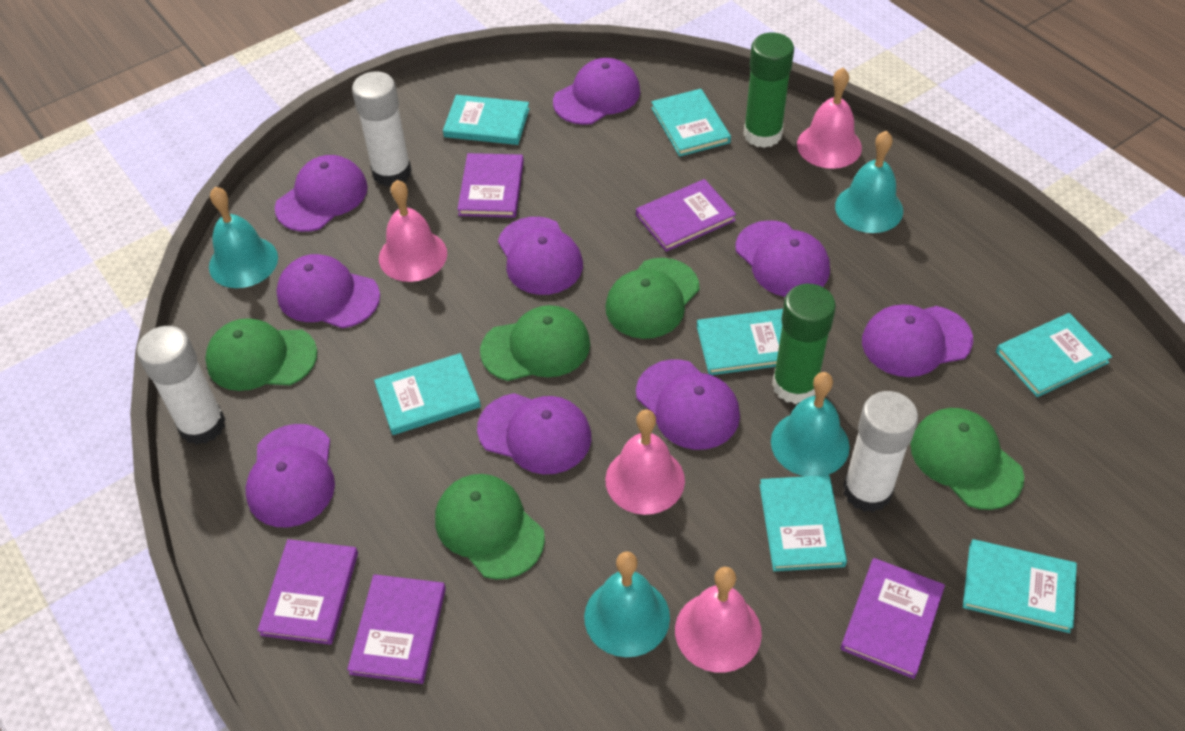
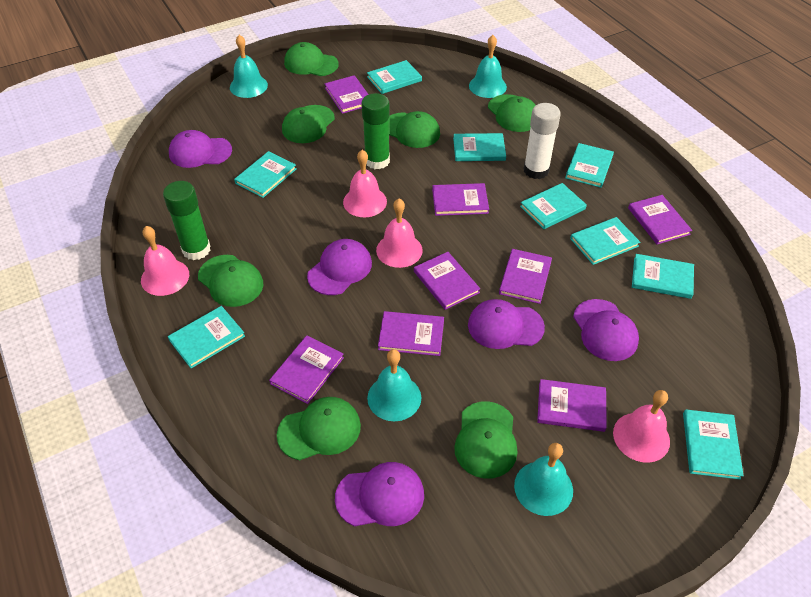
green cap: 5 -> 7
purple book: 5 -> 8
purple cap: 9 -> 5
turquoise book: 7 -> 9
white glue stick: 3 -> 1

